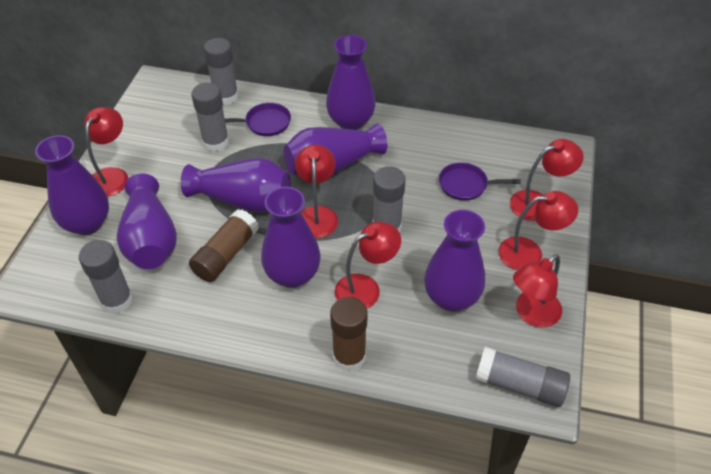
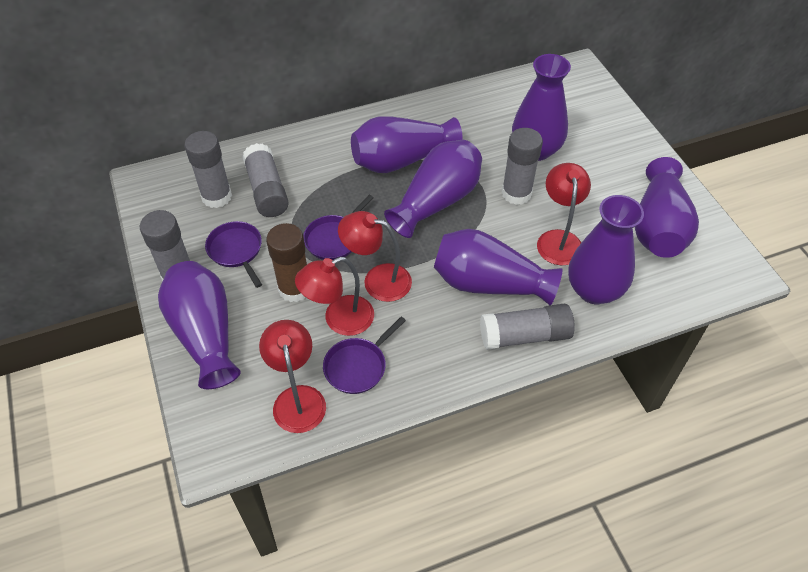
brown glue stick: 2 -> 1
purple pan: 2 -> 3
red lamp: 6 -> 4

